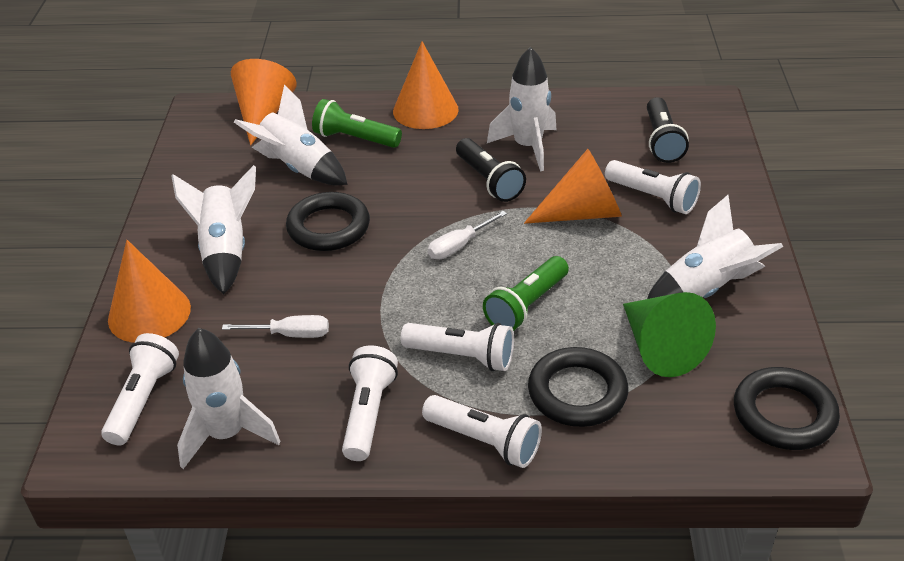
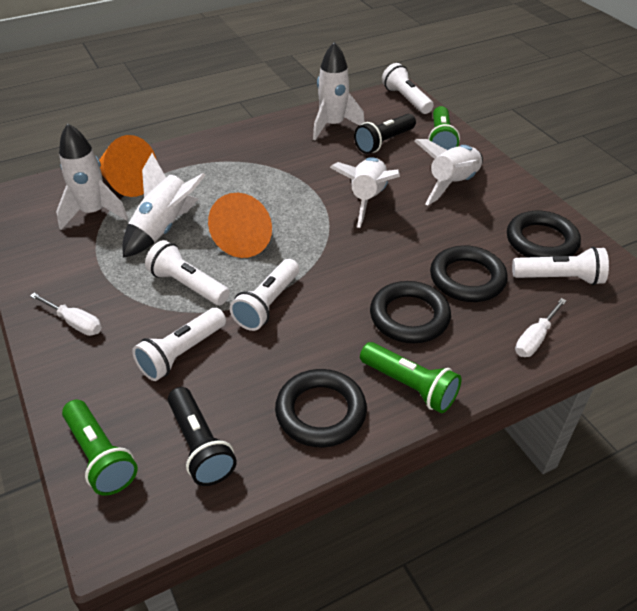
black ring: 3 -> 4
green cone: 1 -> 0
green flashlight: 2 -> 3
orange cone: 4 -> 2

